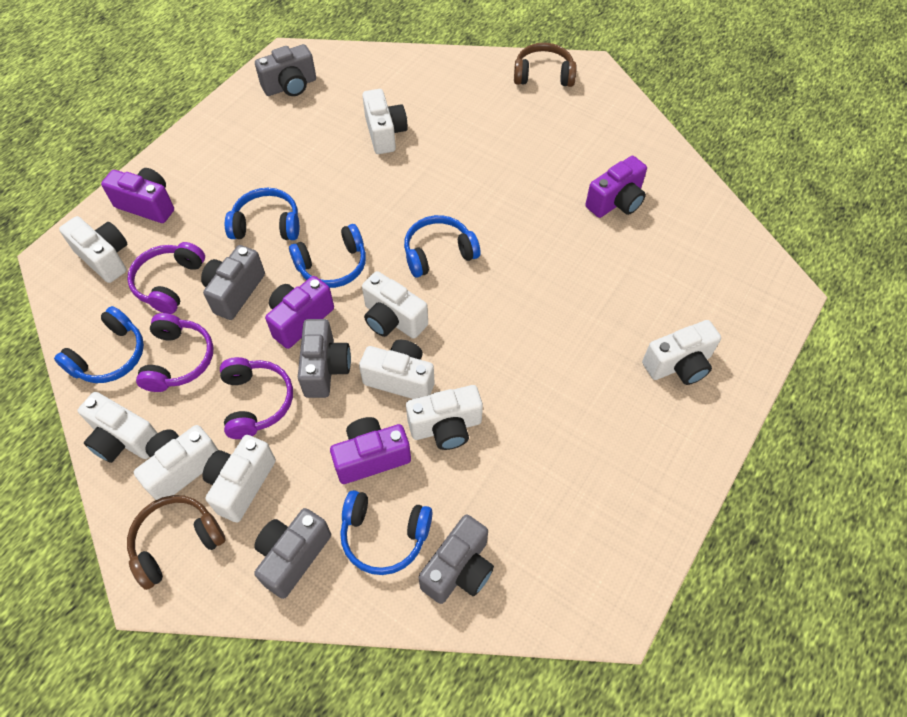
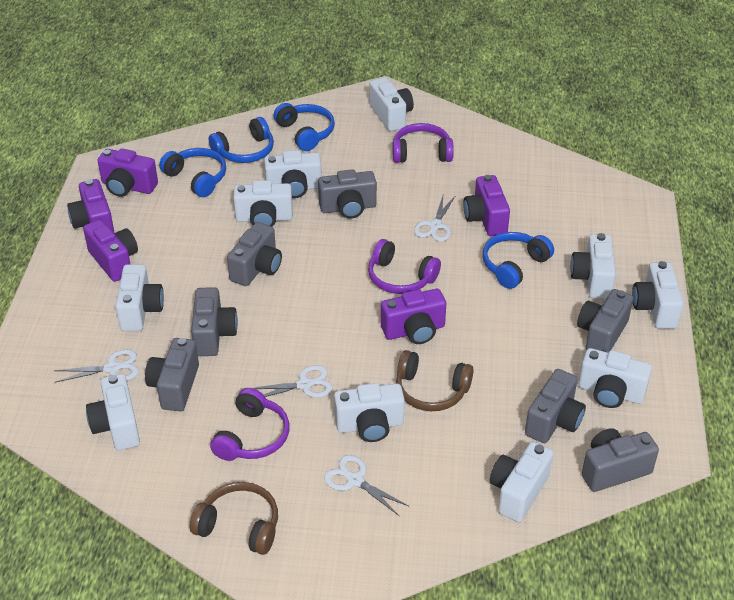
blue headphones: 5 -> 4
grey camera: 5 -> 7
purple camera: 4 -> 5
white camera: 9 -> 10
white scissors: 0 -> 4

